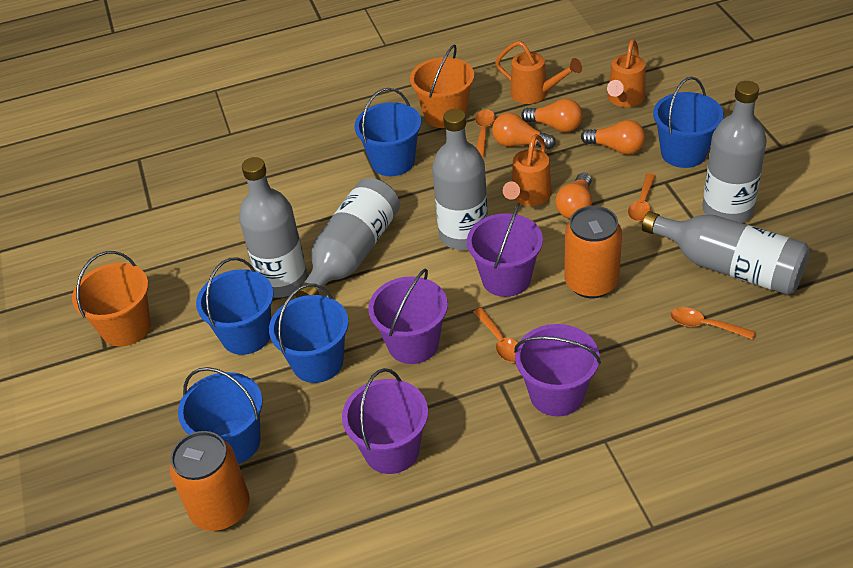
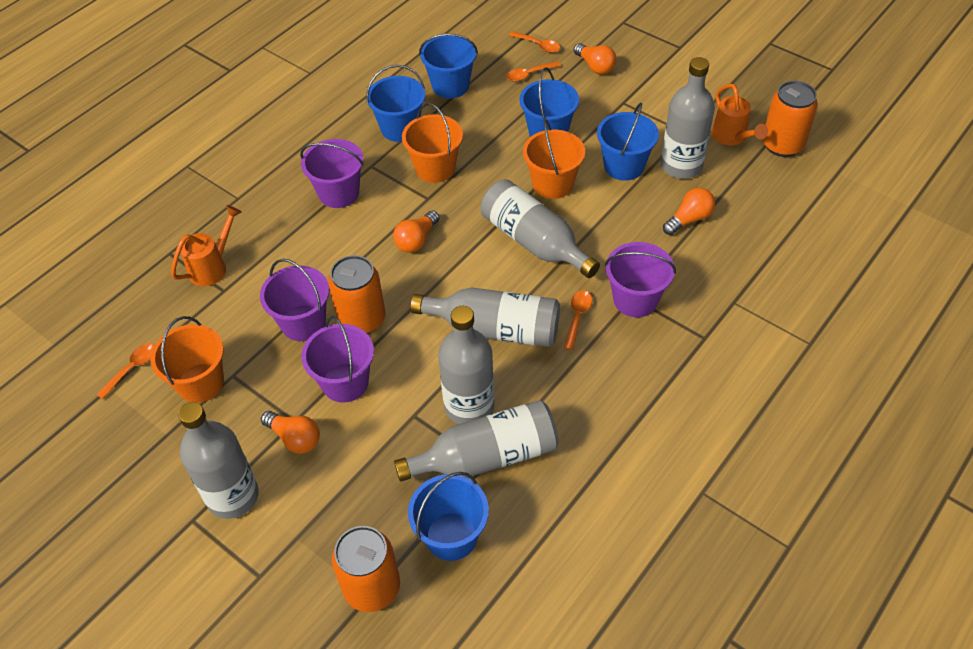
grey bottle: 5 -> 6
orange bucket: 2 -> 3
orange can: 2 -> 3
orange watering can: 3 -> 2

